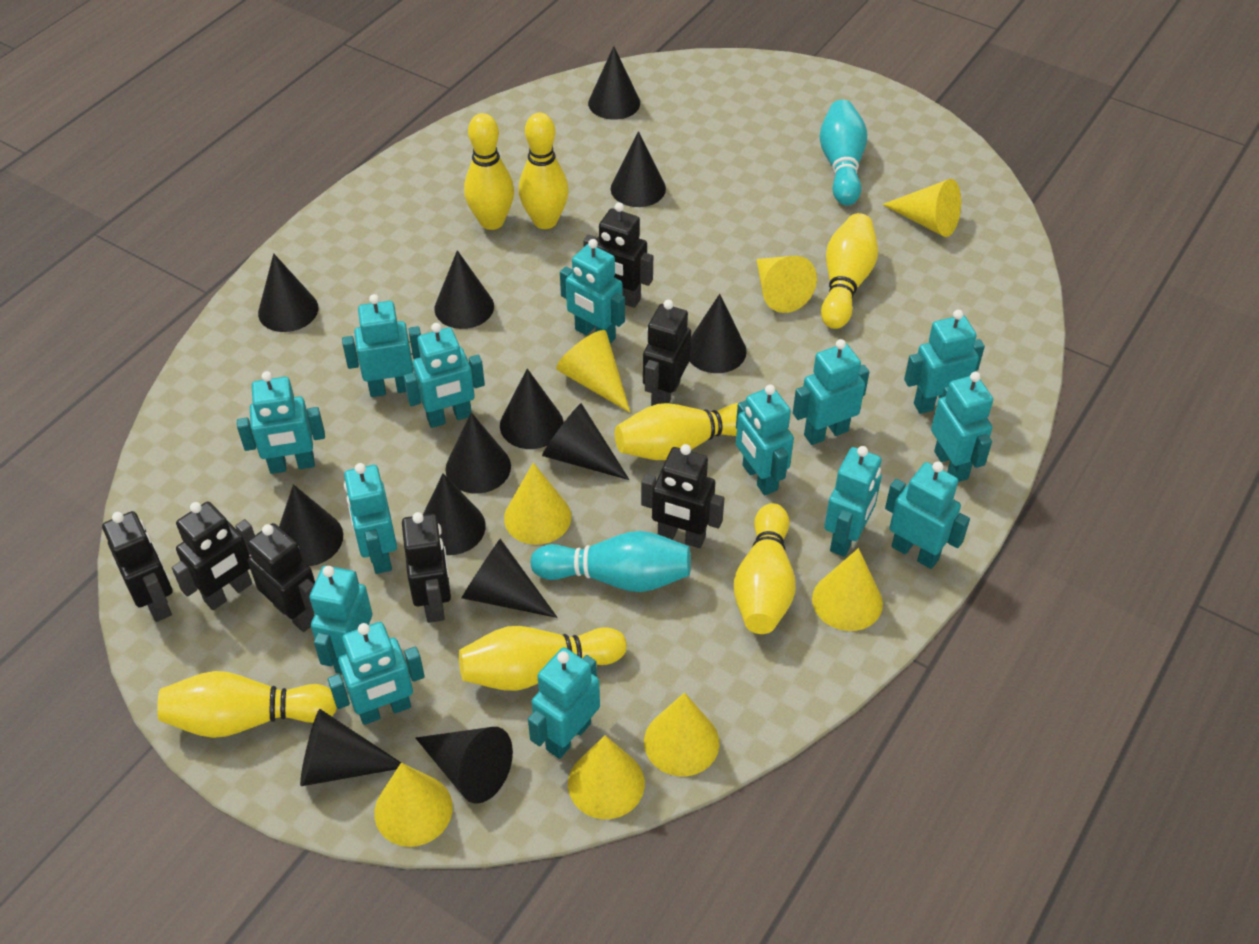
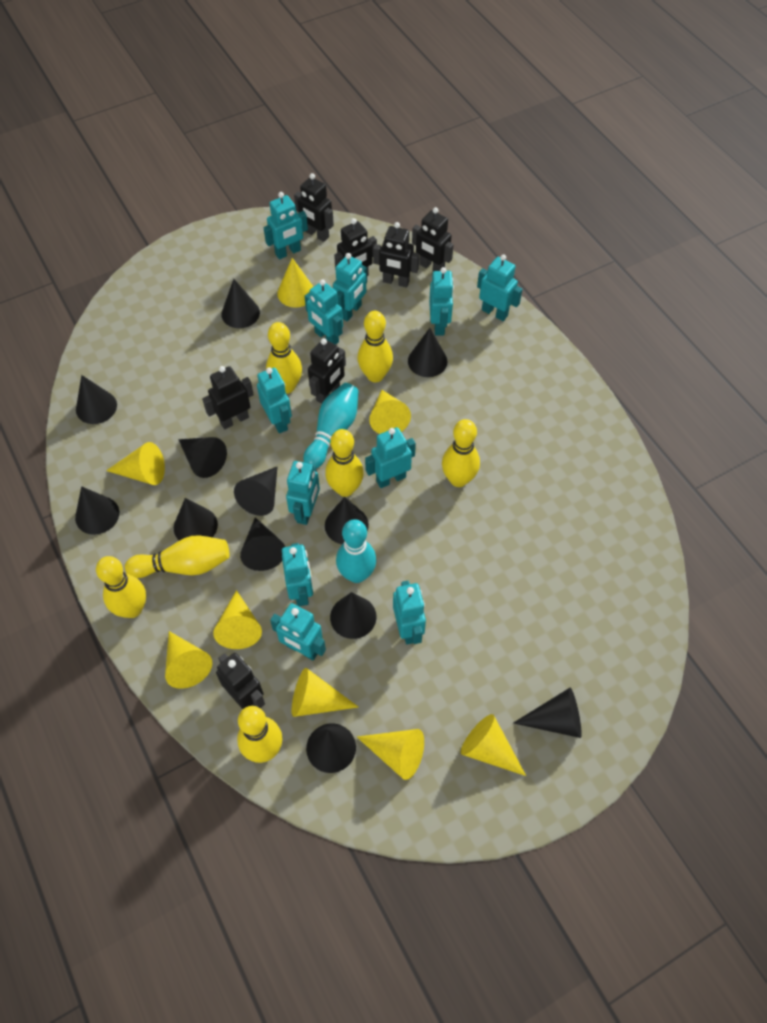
black cone: 13 -> 12
turquoise robot: 14 -> 11

